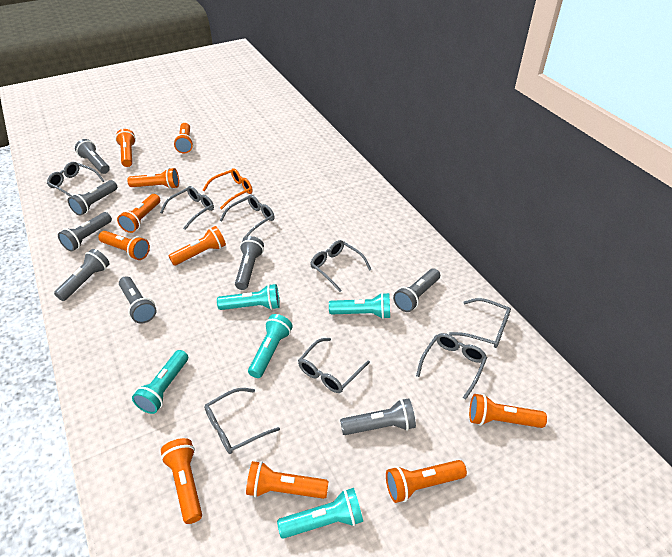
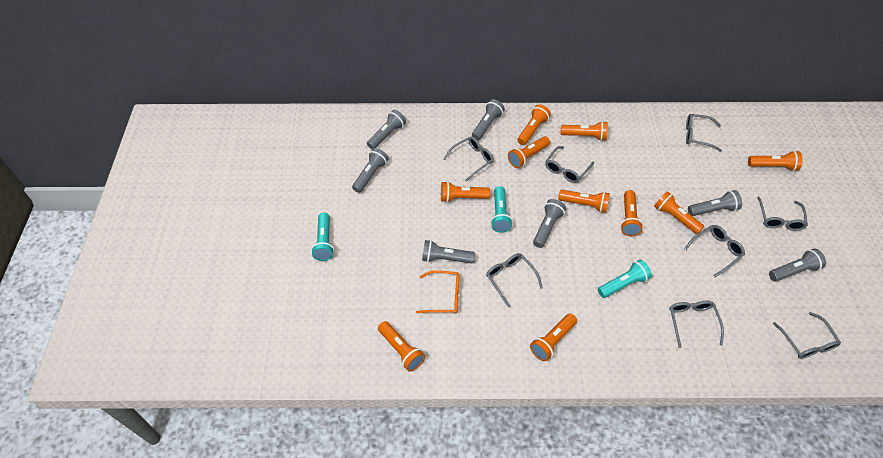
grey flashlight: 8 -> 7
turquoise flashlight: 5 -> 3

